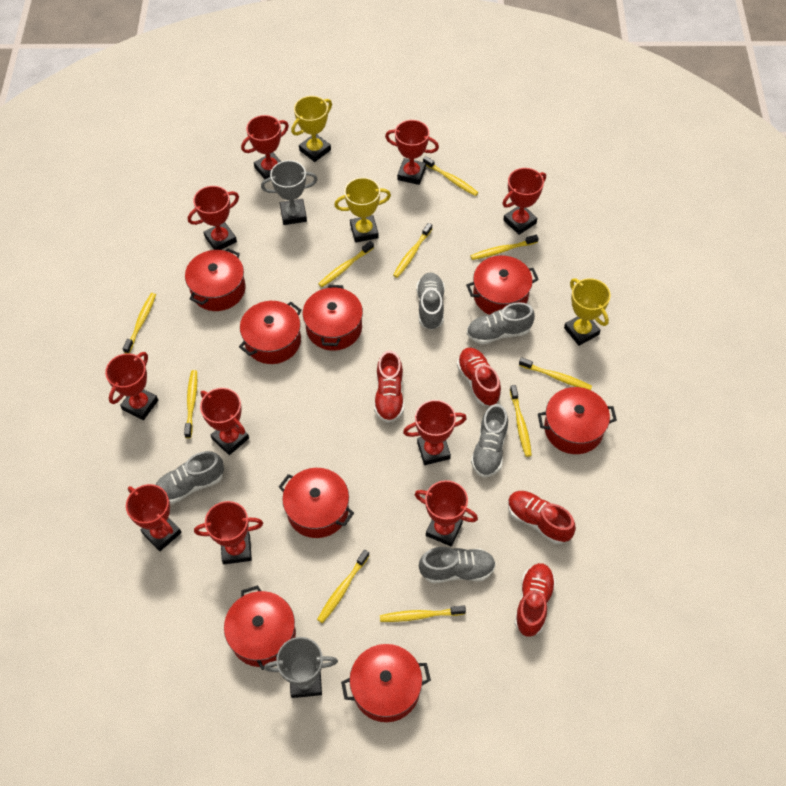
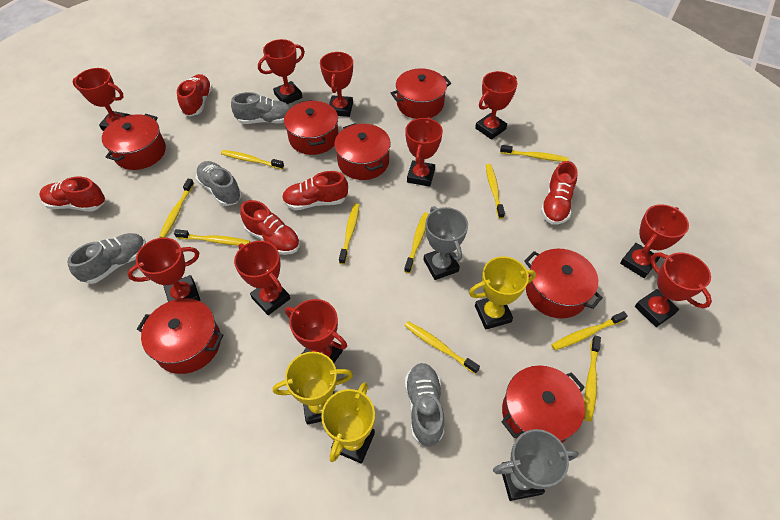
grey shoe: 5 -> 4
red pot: 8 -> 7
red shoe: 4 -> 5

